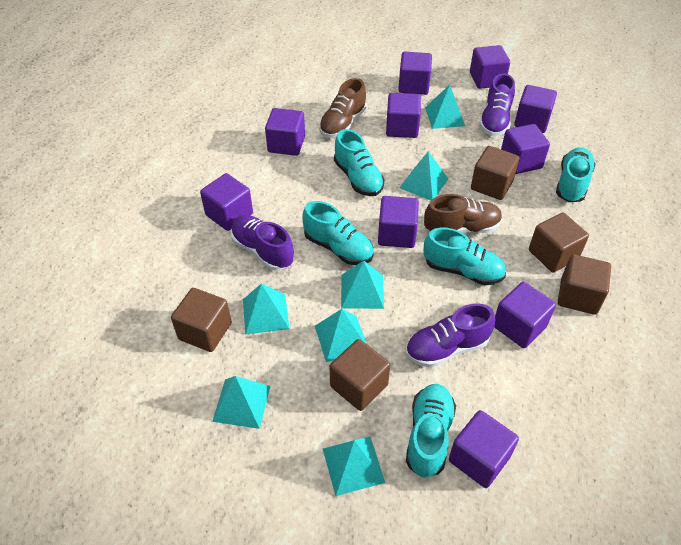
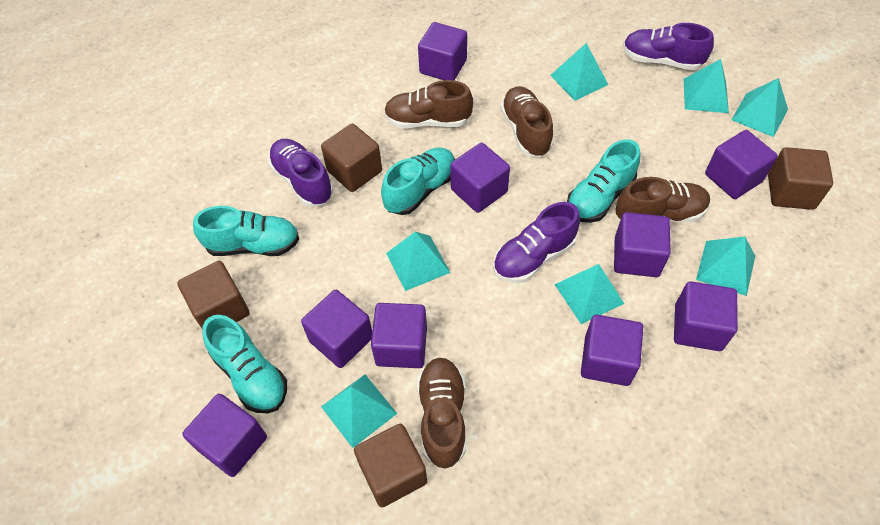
brown cube: 5 -> 4
brown shoe: 2 -> 4
purple cube: 10 -> 9
turquoise shoe: 5 -> 4

